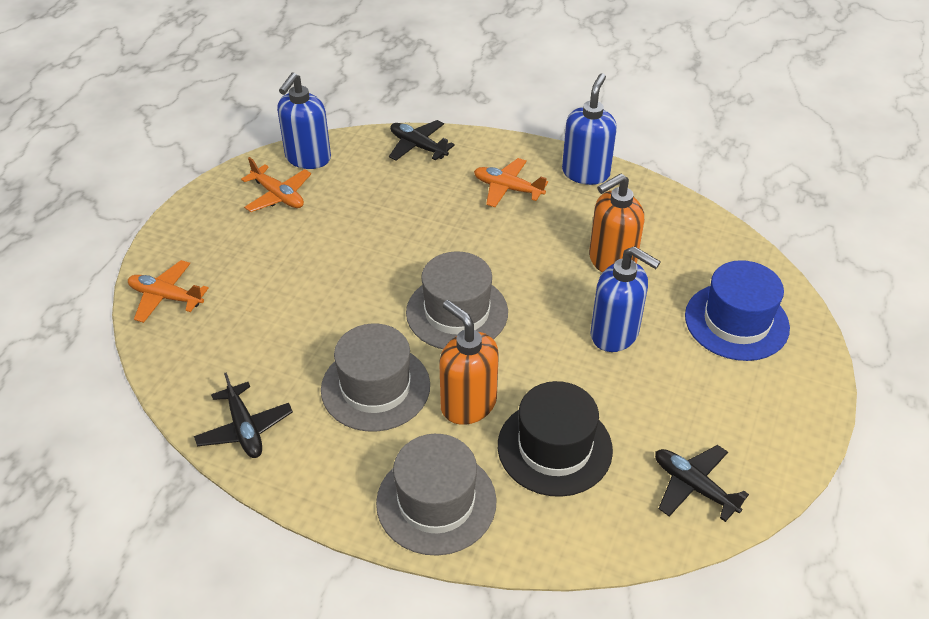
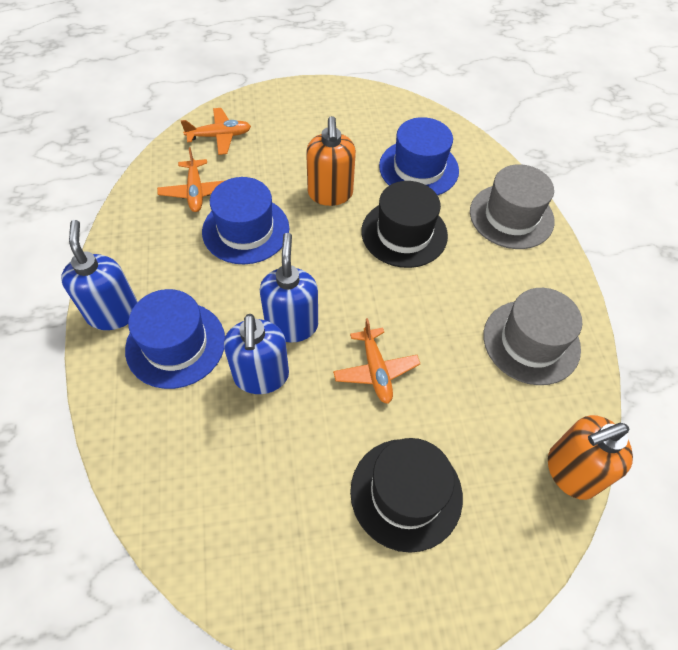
black hat: 1 -> 2
black plane: 3 -> 0
blue hat: 1 -> 3
grey hat: 3 -> 2

